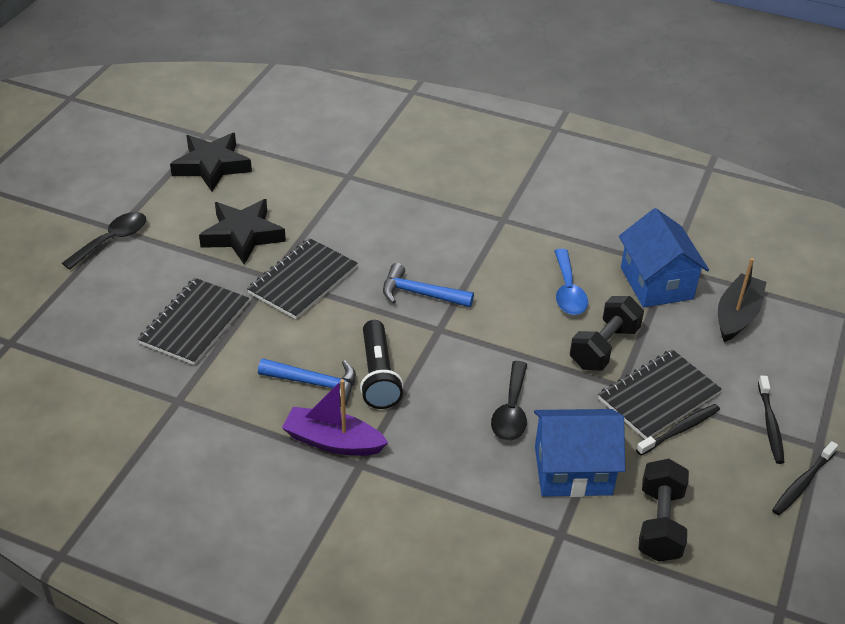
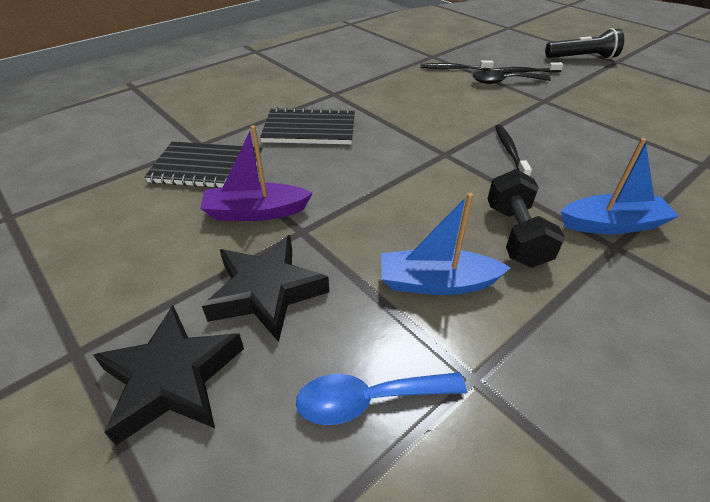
black boat: 1 -> 0
black dumbbell: 2 -> 1
black notebook: 3 -> 2
black spoon: 2 -> 1
blue boat: 0 -> 2
blue hammer: 2 -> 0
blue house: 2 -> 0

